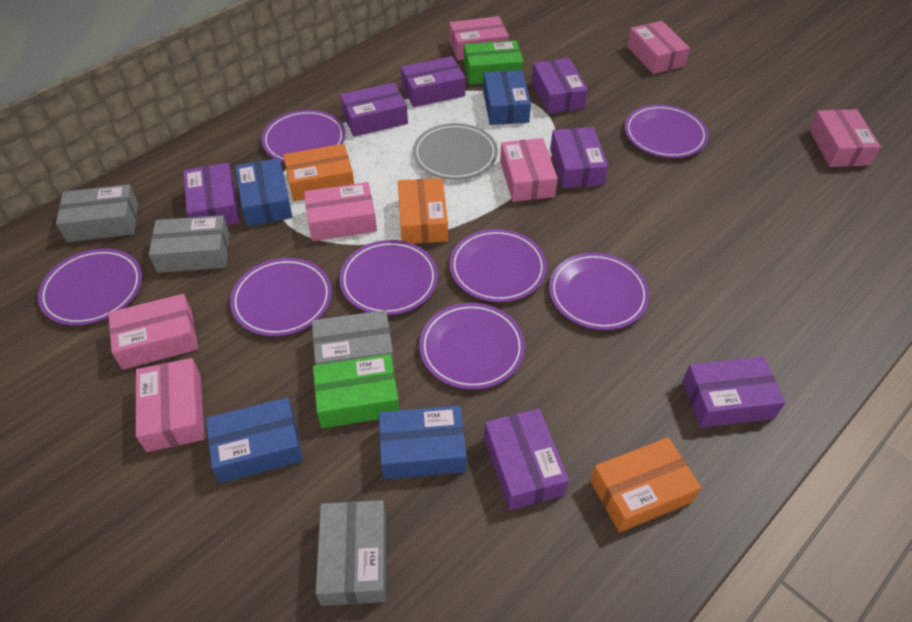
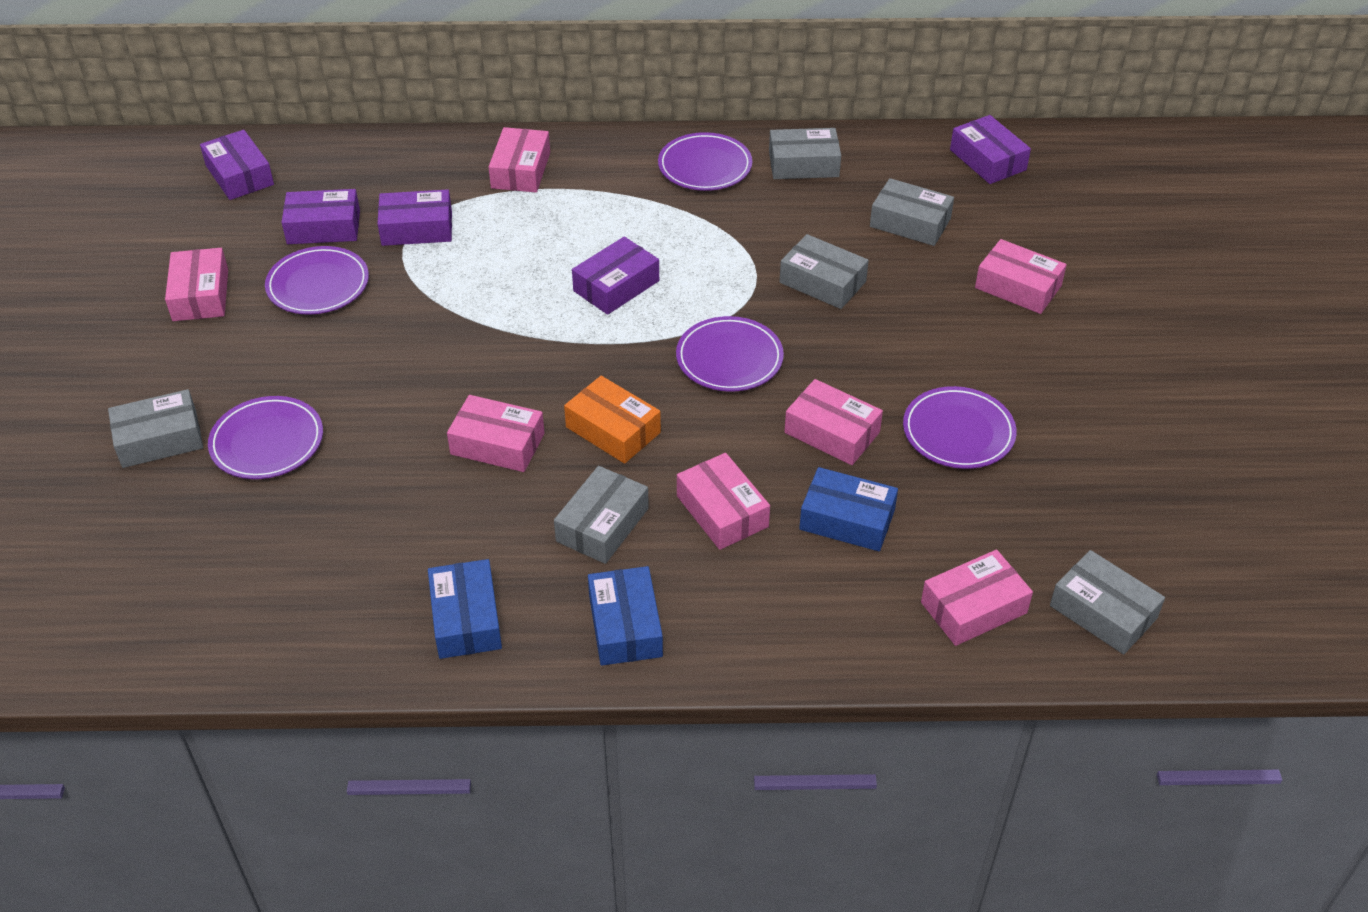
blue box: 4 -> 3
green box: 2 -> 0
grey box: 4 -> 6
grey plate: 1 -> 0
orange box: 3 -> 1
purple box: 7 -> 5
purple plate: 8 -> 5

